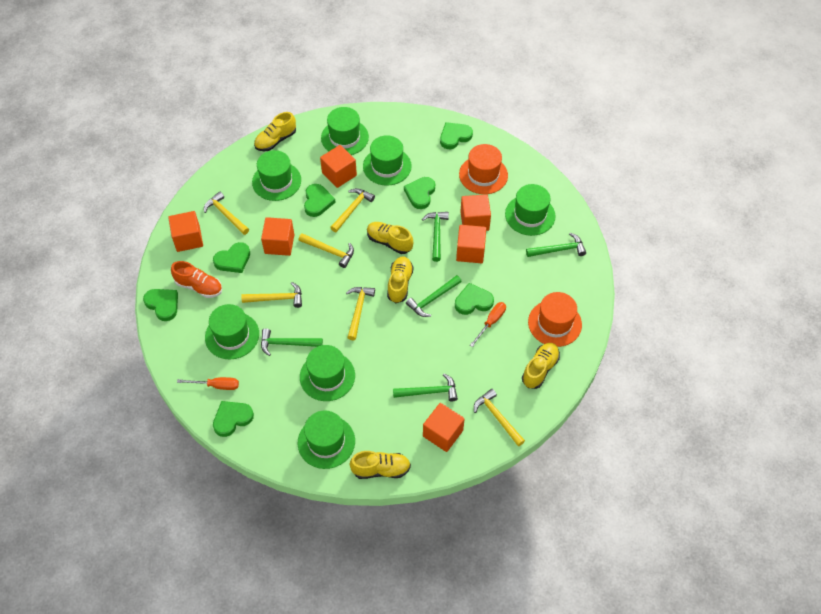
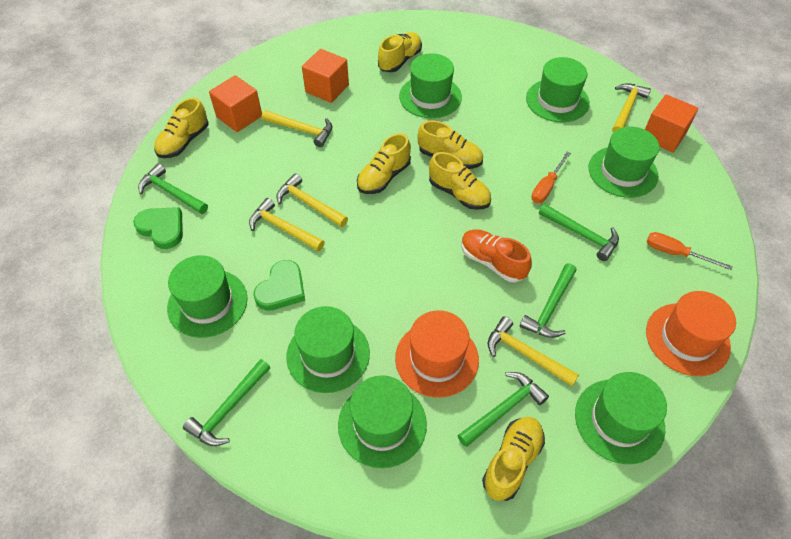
green heart: 7 -> 2
orange cube: 6 -> 3
yellow hammer: 6 -> 5
yellow shoe: 5 -> 6

